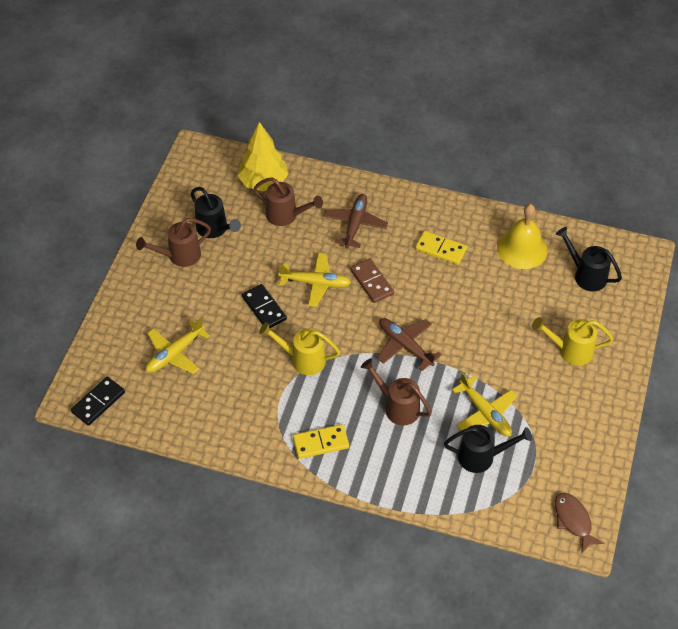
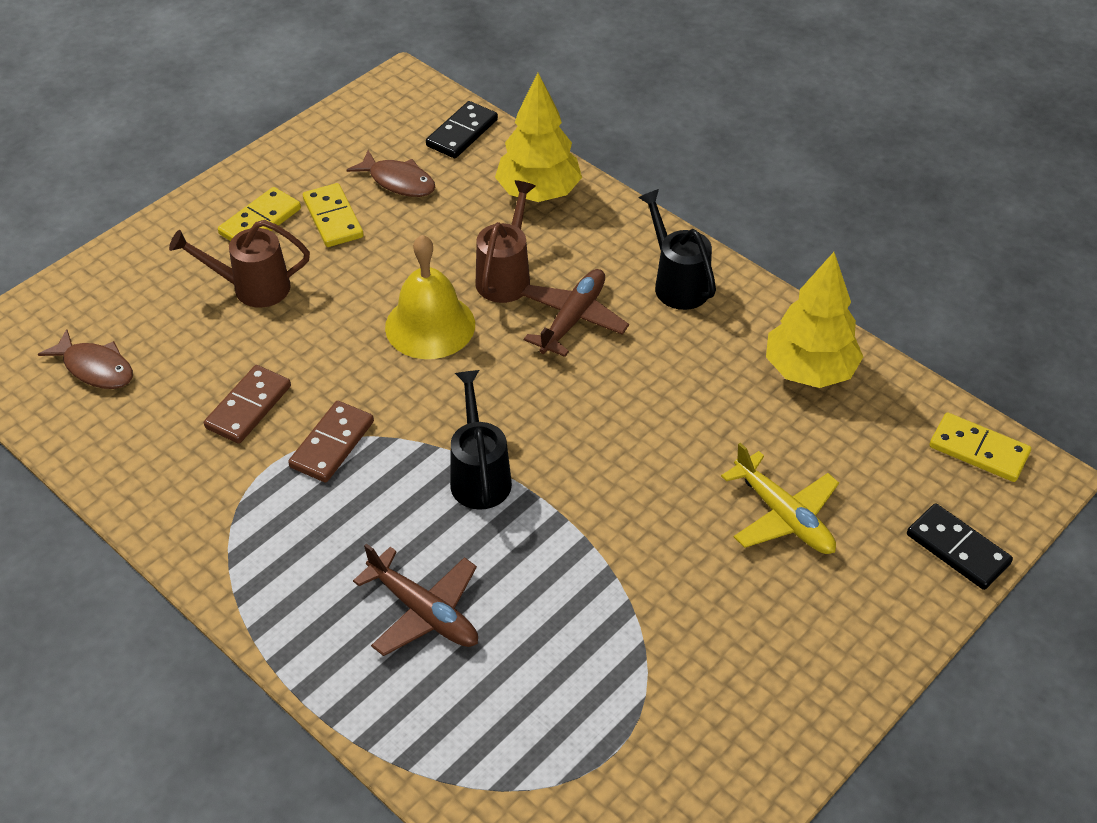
black watering can: 3 -> 2
brown domino: 1 -> 2
brown fish: 1 -> 2
brown watering can: 3 -> 2
yellow domino: 2 -> 3
yellow plane: 3 -> 1
yellow tree: 1 -> 2
yellow watering can: 2 -> 0

